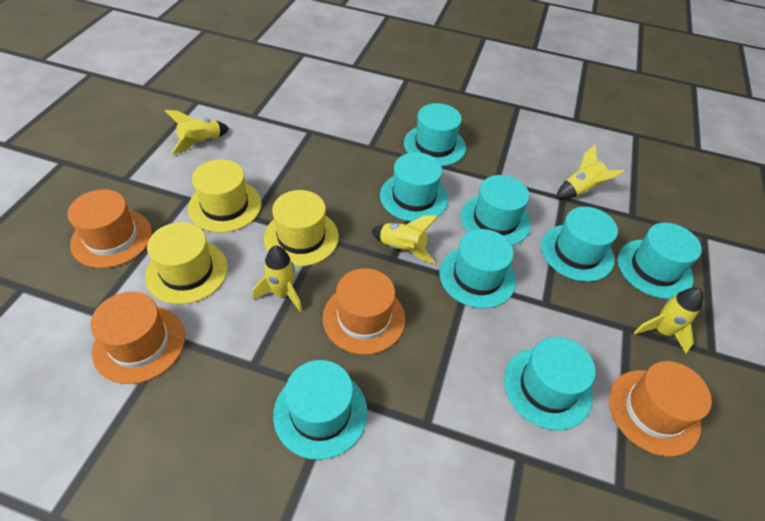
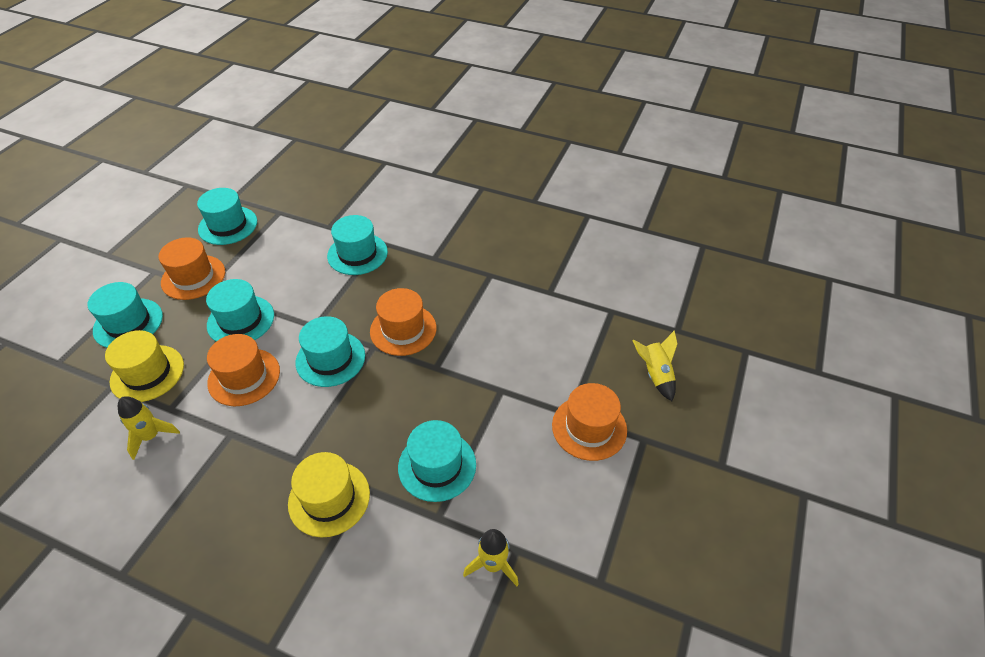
turquoise hat: 8 -> 6
yellow hat: 3 -> 2
yellow rocket: 5 -> 3

